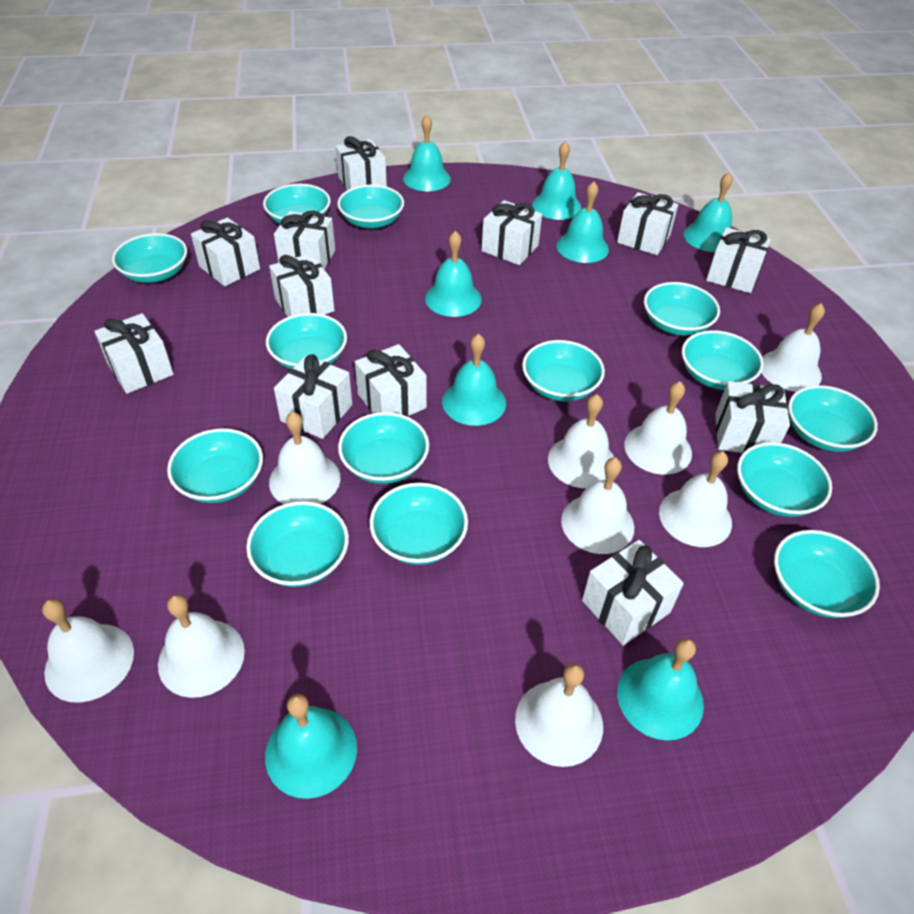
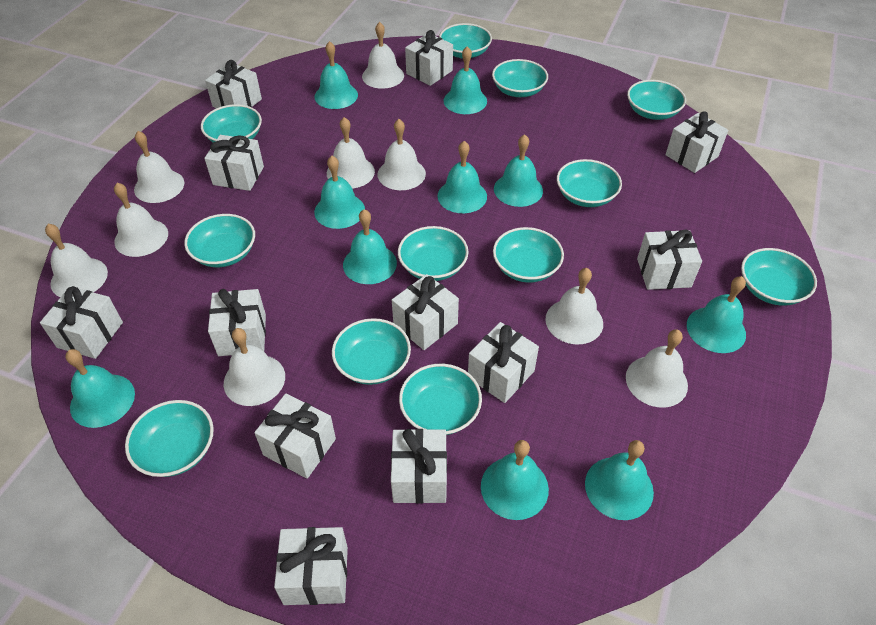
turquoise bell: 8 -> 10
turquoise bowl: 14 -> 12

